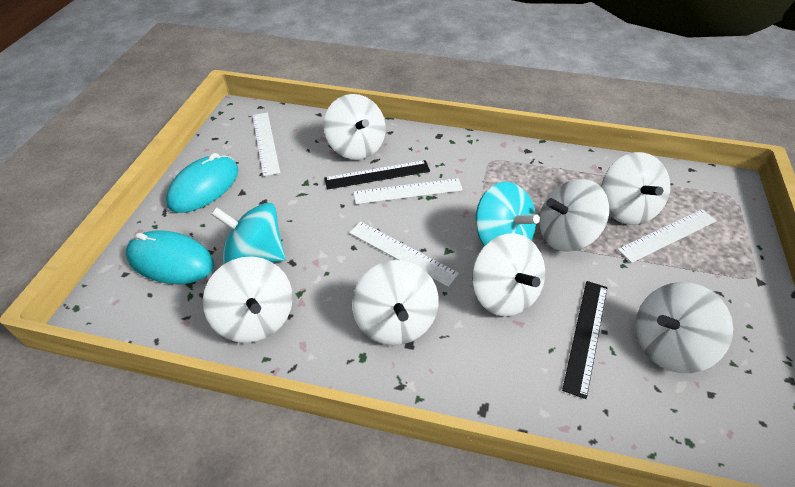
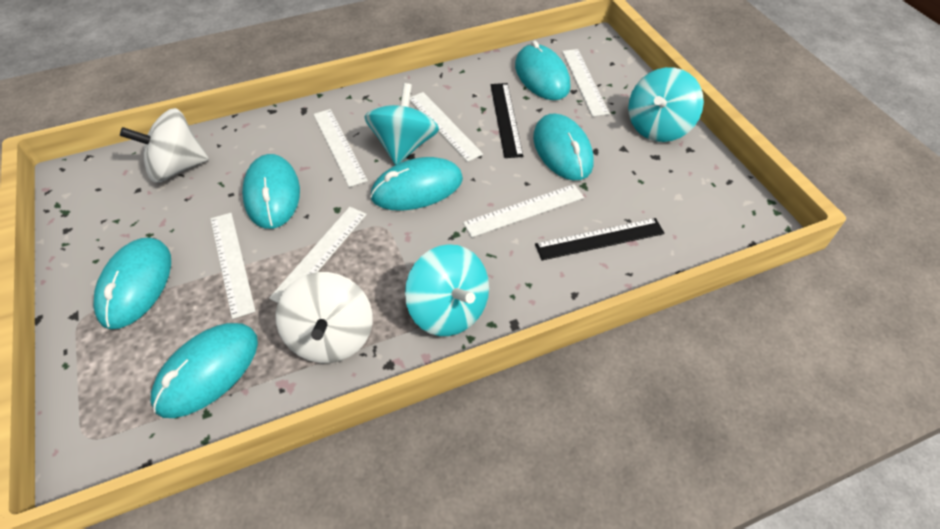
turquoise mouse: 2 -> 6
turquoise spinning top: 2 -> 3
white ruler: 4 -> 6
white spinning top: 7 -> 2

